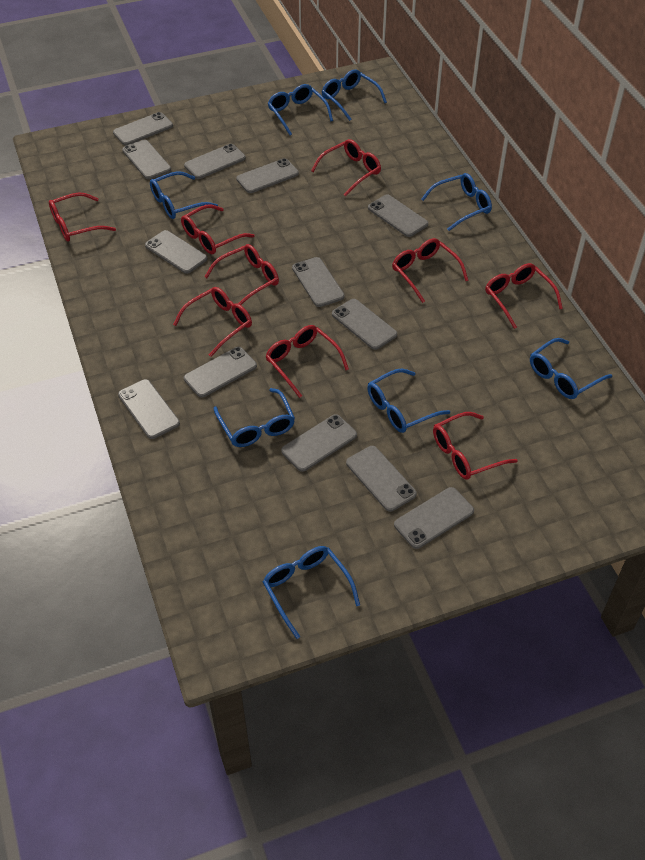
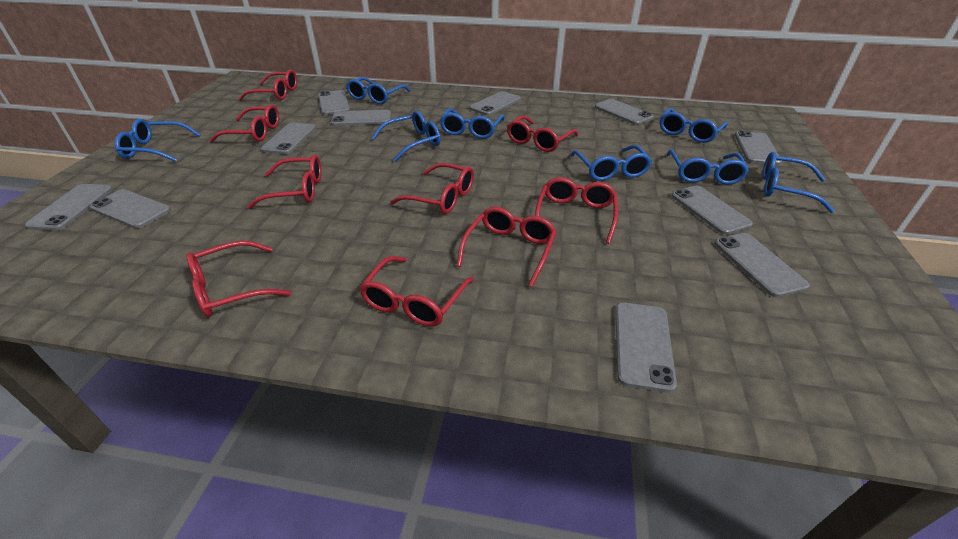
grey phone: 13 -> 11

